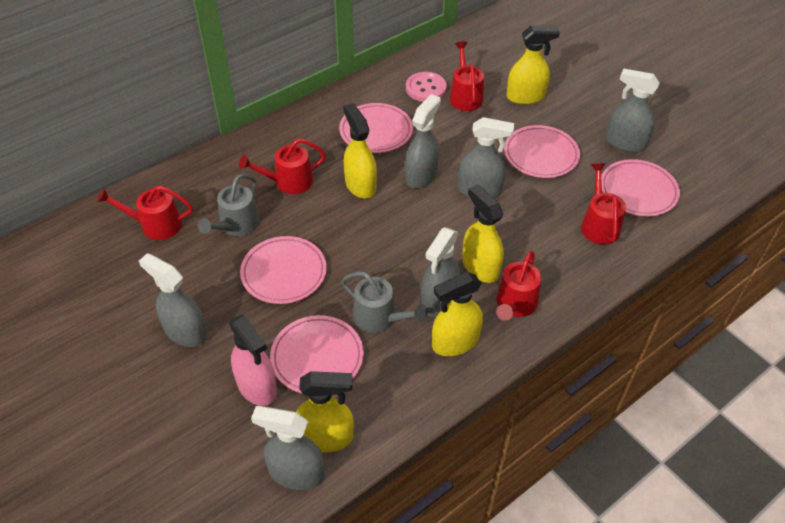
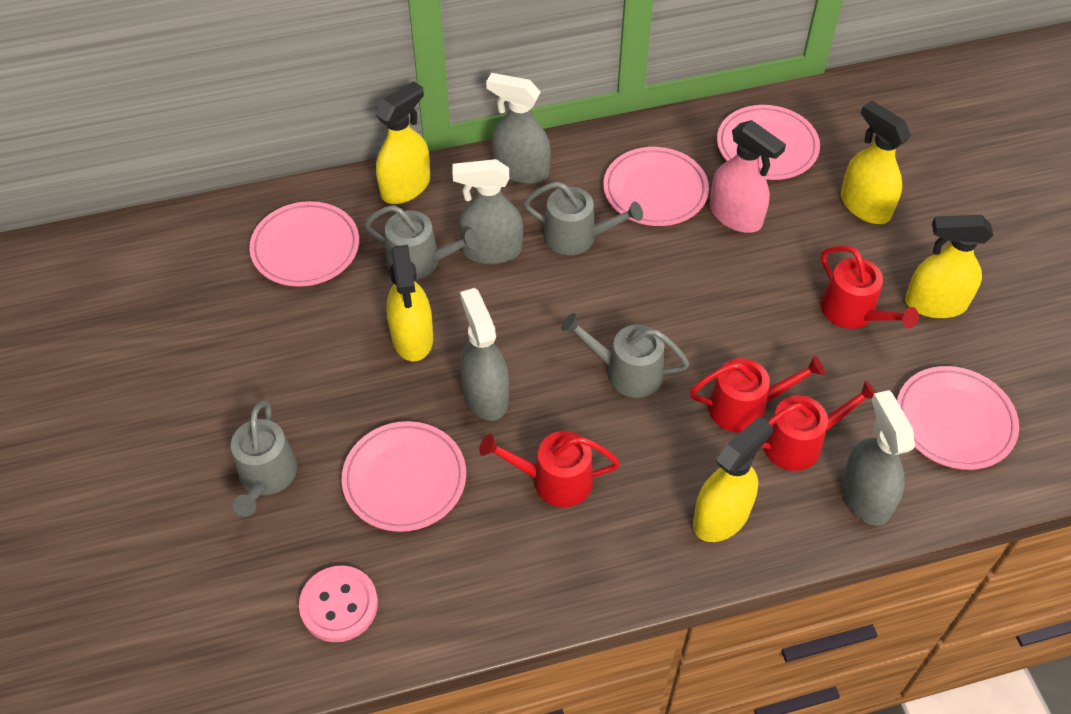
grey spray bottle: 6 -> 4
grey watering can: 2 -> 4
red watering can: 5 -> 4

